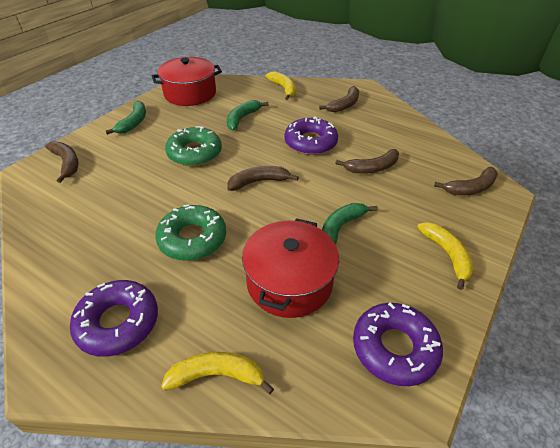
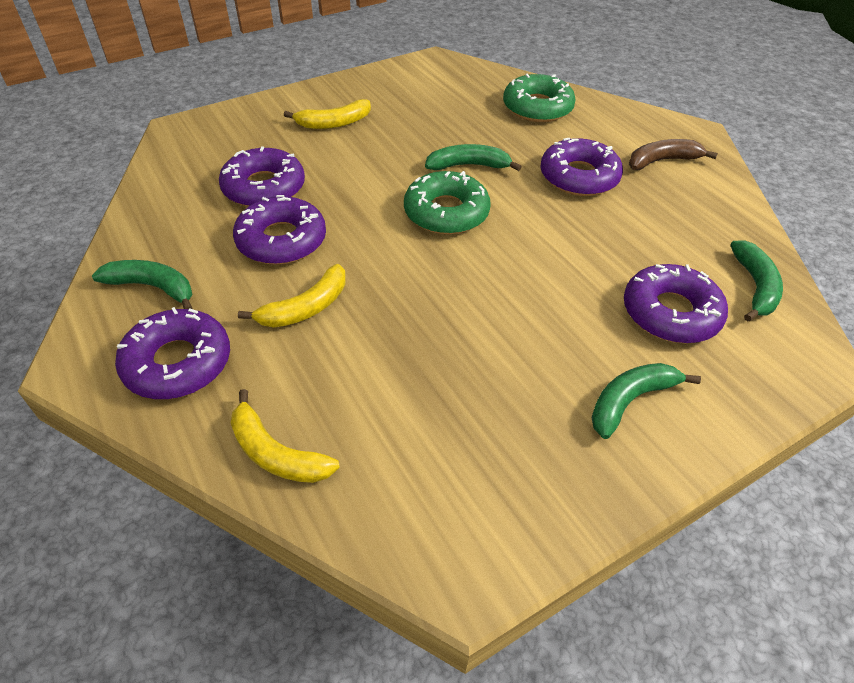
brown banana: 5 -> 1
green banana: 3 -> 4
purple donut: 3 -> 5
red pot: 2 -> 0

